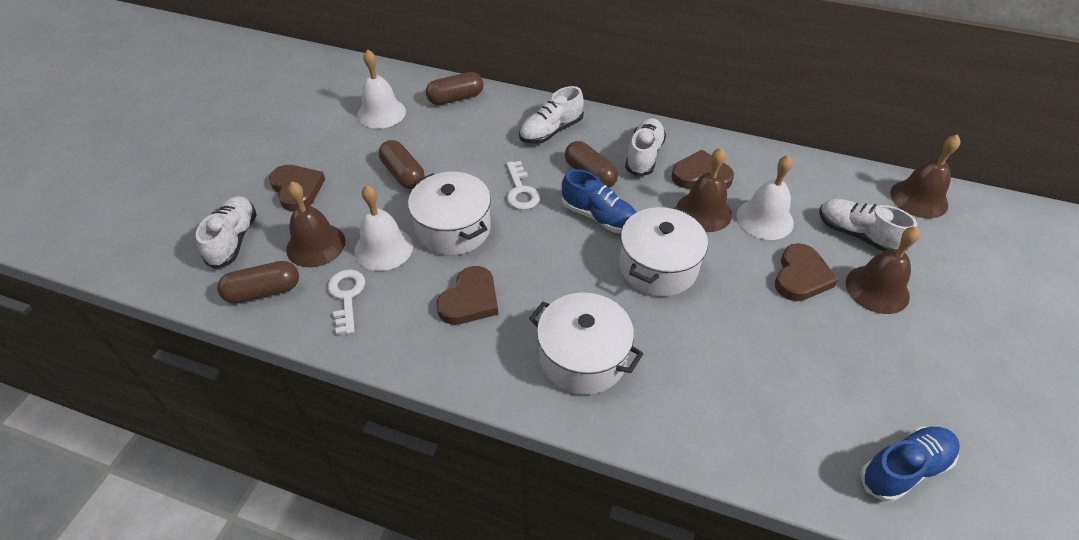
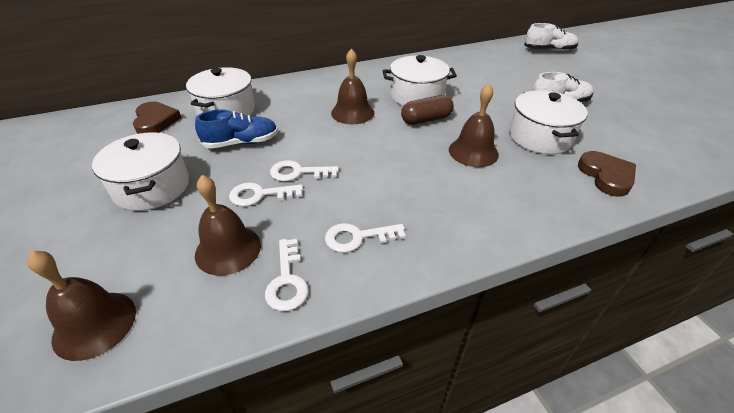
blue shoe: 2 -> 1
brown capsule: 4 -> 1
brown heart: 4 -> 2
white bell: 3 -> 0
white key: 2 -> 4
white pot: 3 -> 4
white shoe: 4 -> 2

